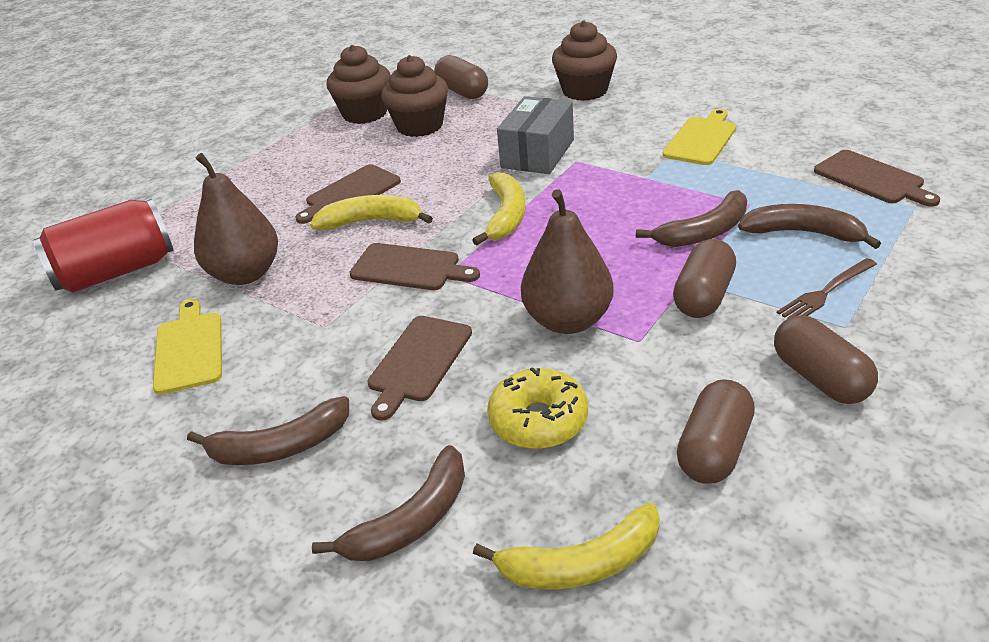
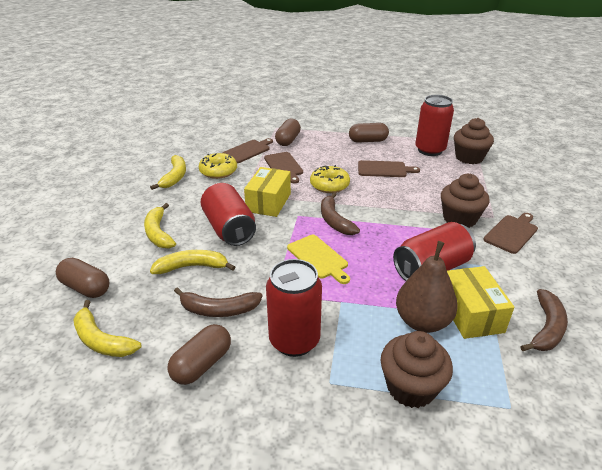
brown banana: 4 -> 3
brown fork: 1 -> 0
brown pear: 2 -> 1
grey box: 1 -> 0
red can: 1 -> 4
yellow banana: 3 -> 4
yellow box: 0 -> 2
yellow cutting board: 2 -> 1
yellow donut: 1 -> 2

